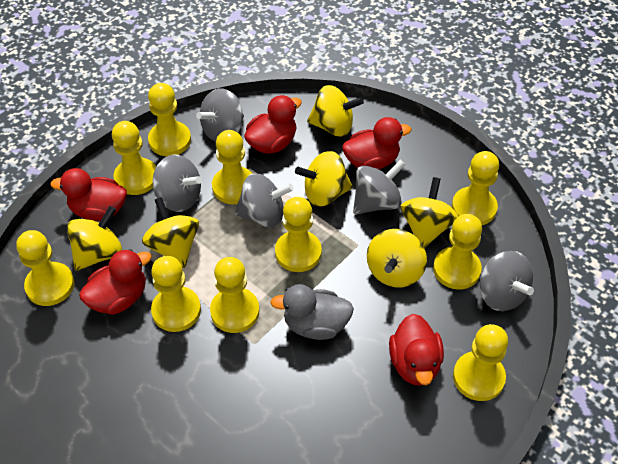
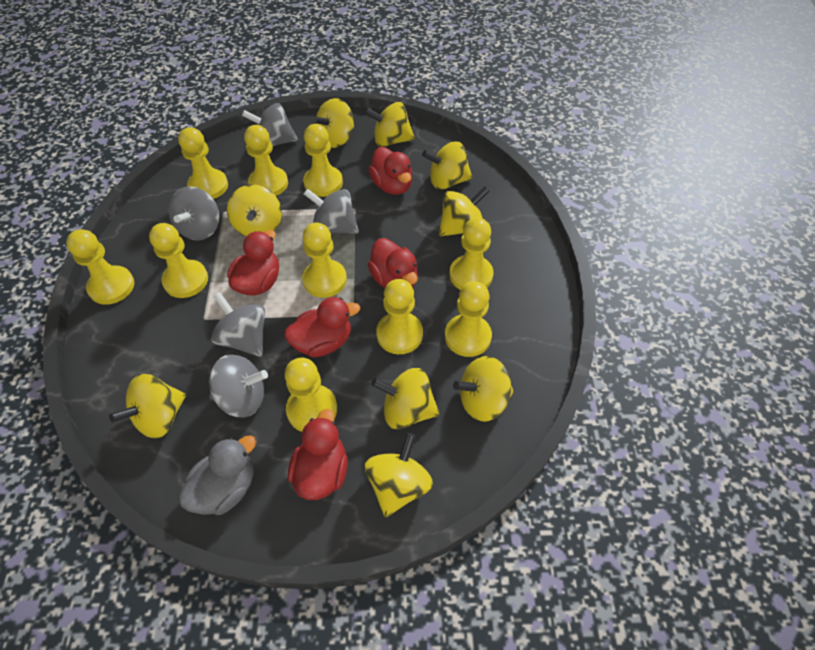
yellow spinning top: 6 -> 9

